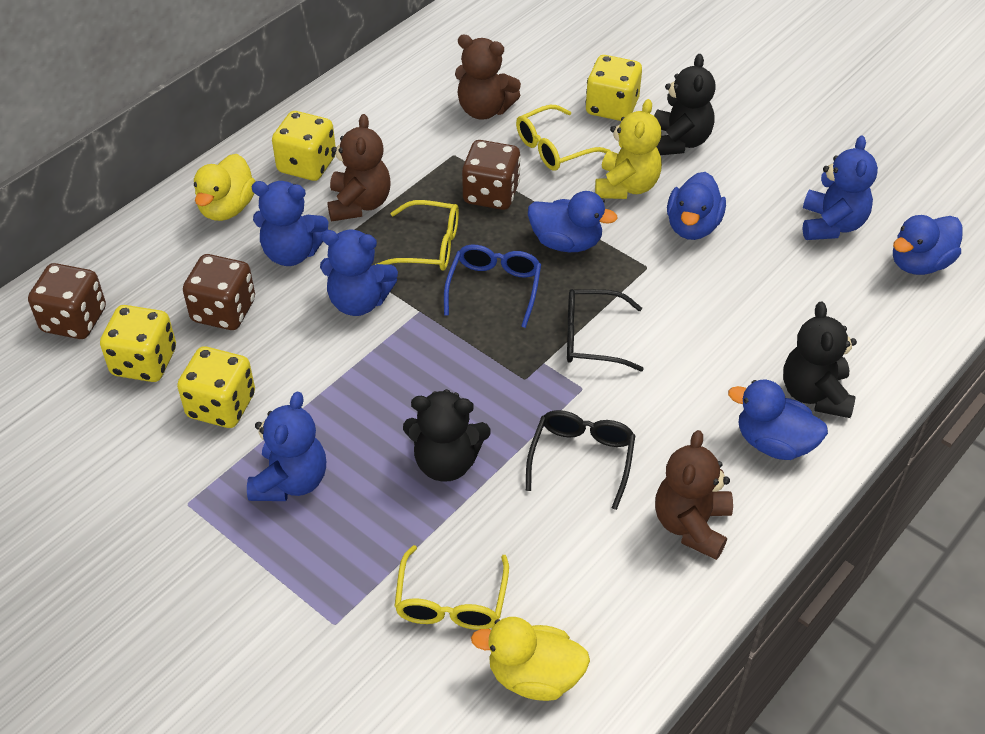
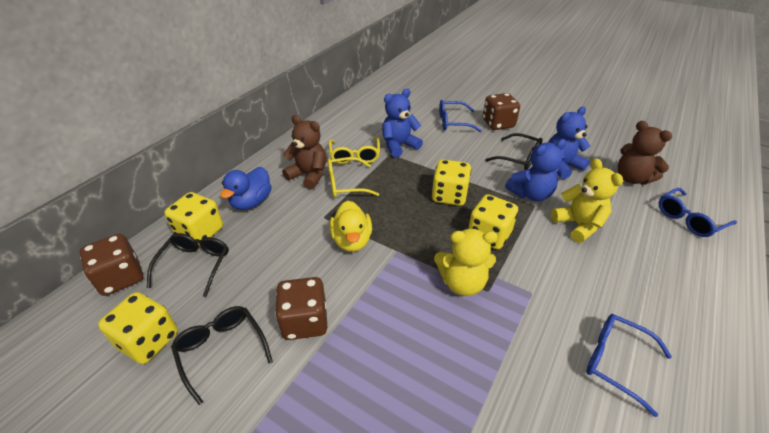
black glasses: 2 -> 3
black teddy bear: 3 -> 0
blue duck: 4 -> 1
blue glasses: 1 -> 3
blue teddy bear: 4 -> 3
brown teddy bear: 3 -> 2
yellow duck: 2 -> 1
yellow glasses: 3 -> 2
yellow teddy bear: 1 -> 2

